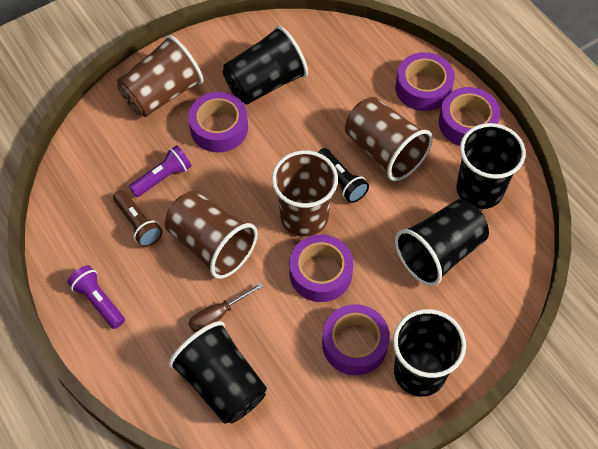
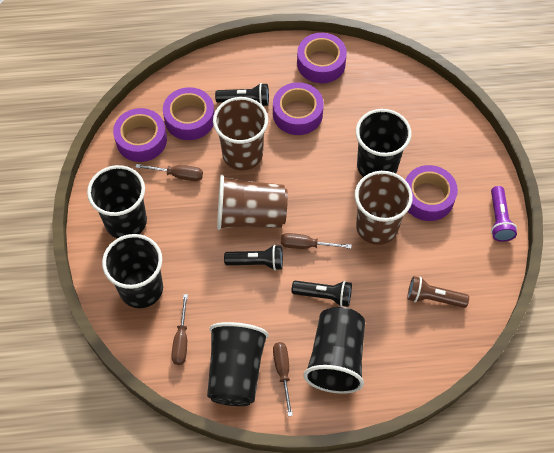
black flashlight: 1 -> 3
brown cup: 4 -> 3
brown screwdriver: 1 -> 4
purple flashlight: 2 -> 1

